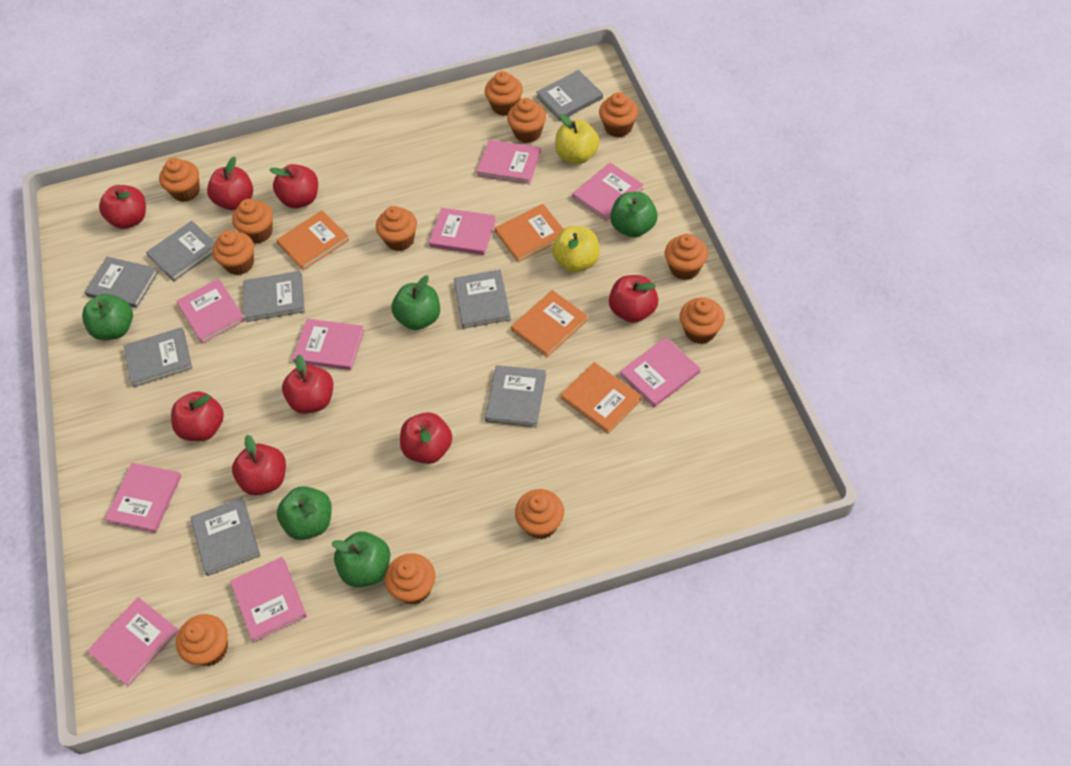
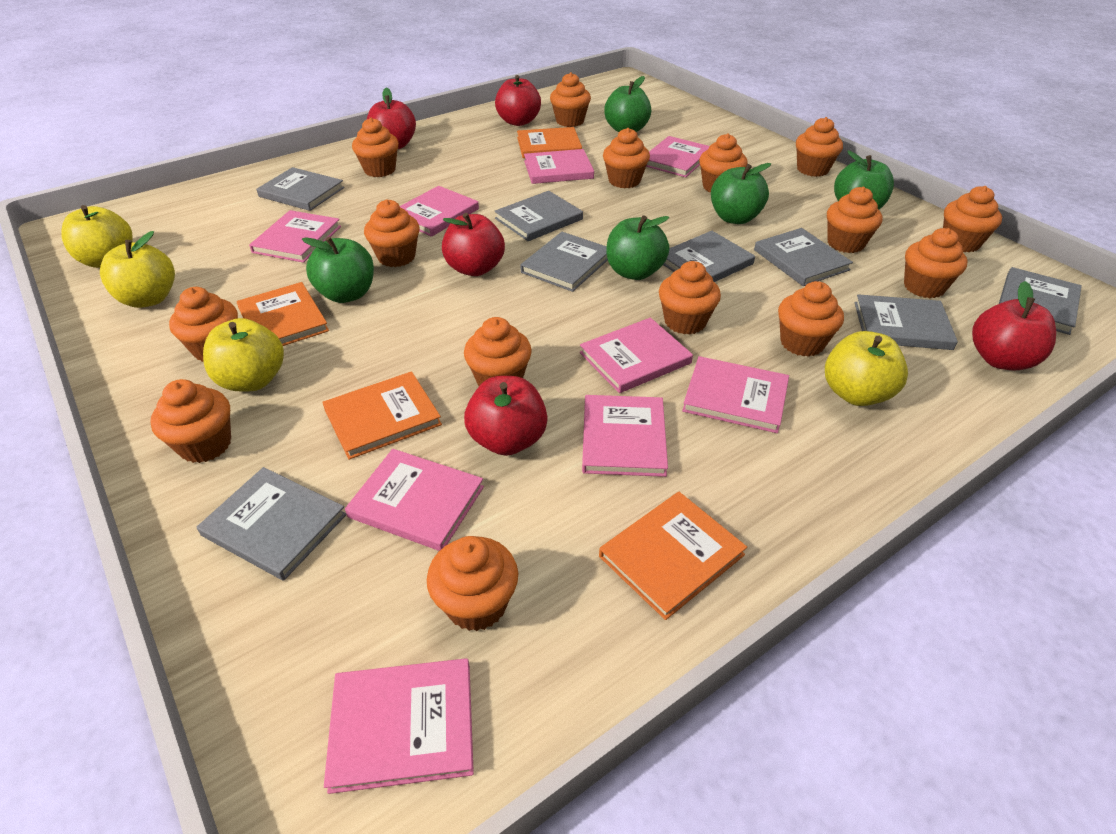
orange cupcake: 12 -> 15
red apple: 8 -> 5
yellow apple: 2 -> 4

